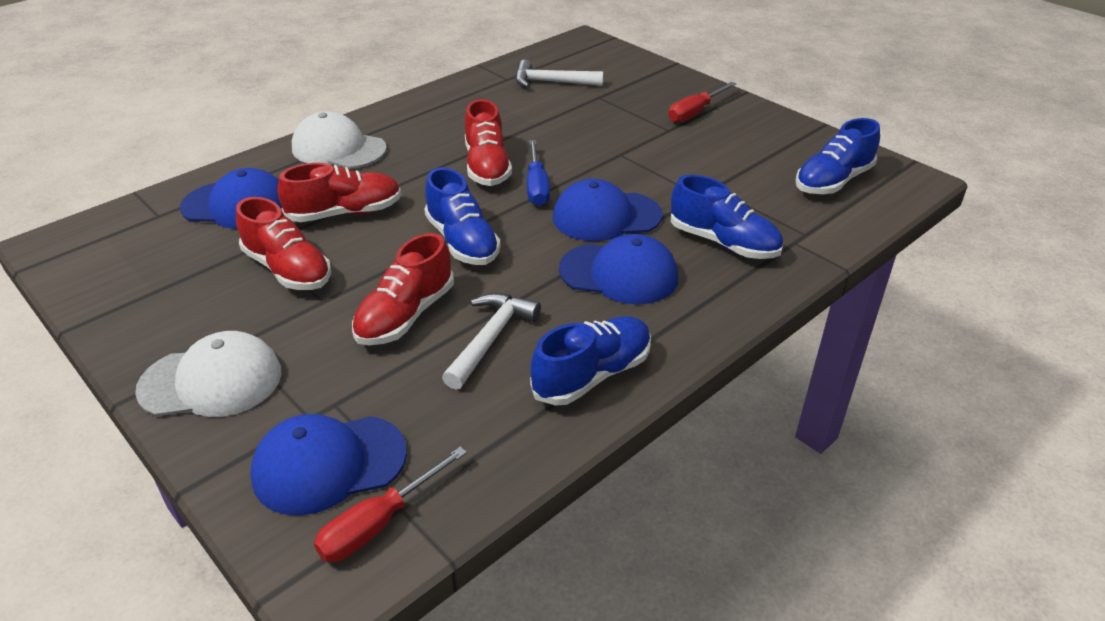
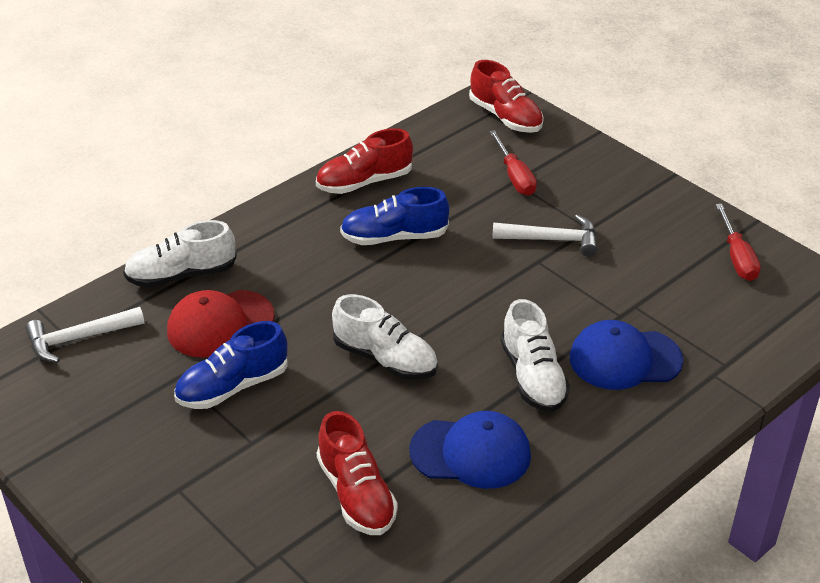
blue cap: 4 -> 2
blue screwdriver: 1 -> 0
blue shoe: 4 -> 2
red cap: 0 -> 1
red shoe: 4 -> 3
white cap: 2 -> 0
white shoe: 0 -> 3

